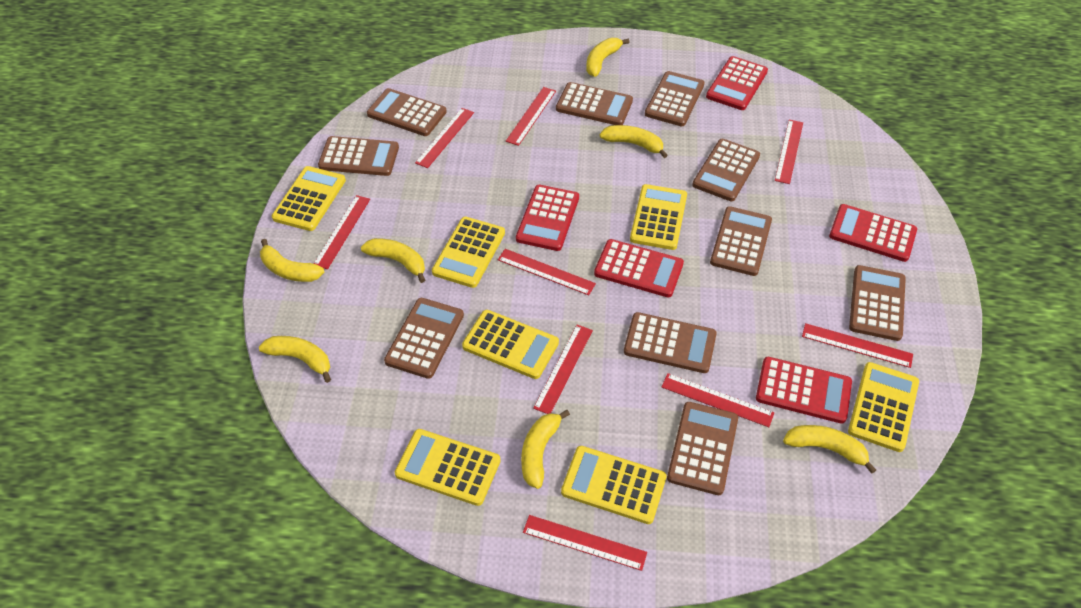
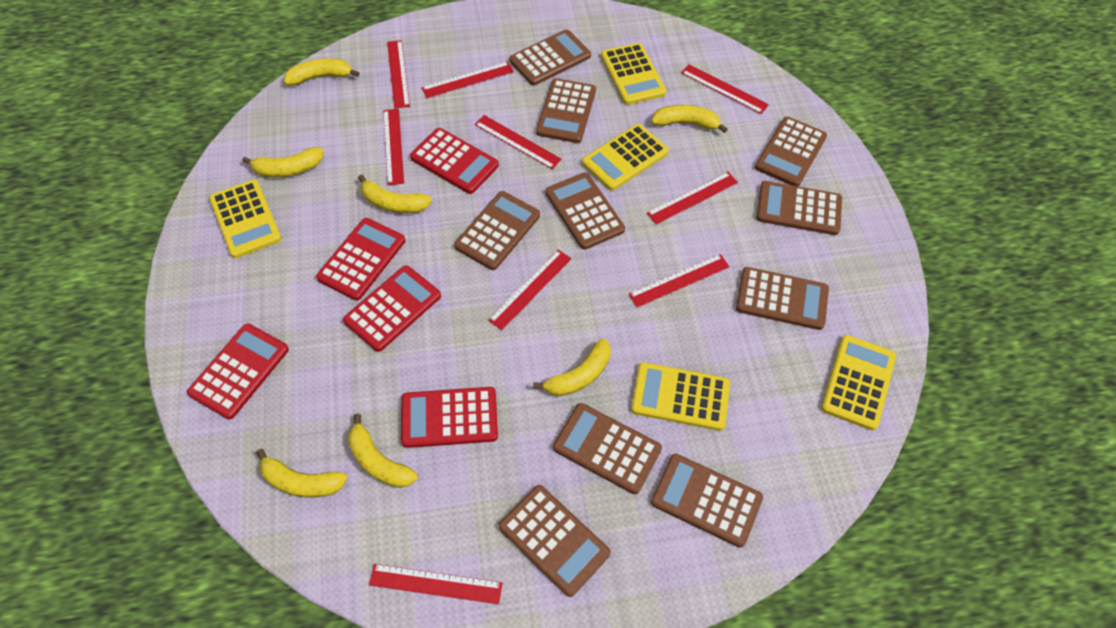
yellow calculator: 7 -> 5

